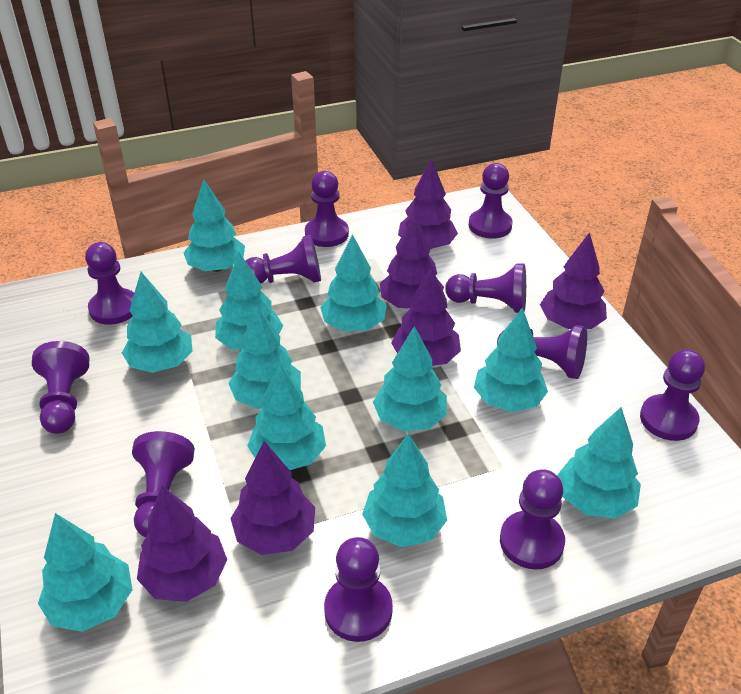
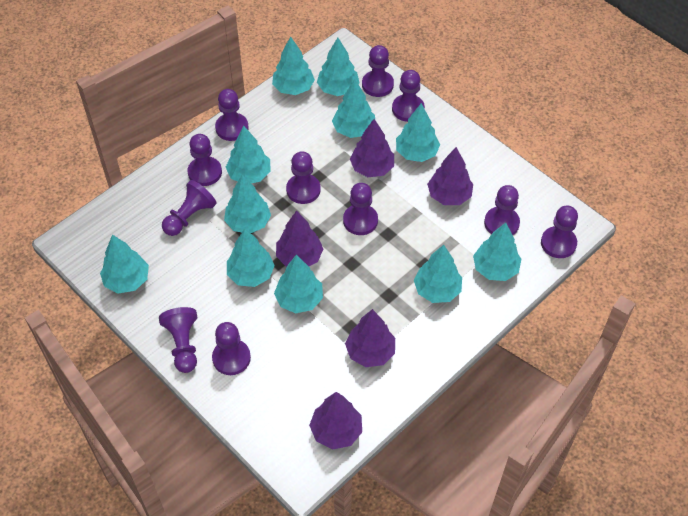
purple tree: 6 -> 5

